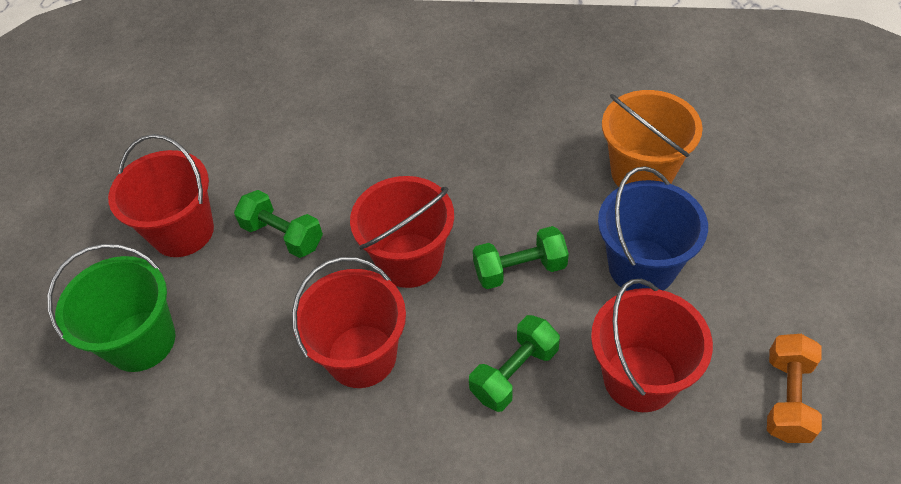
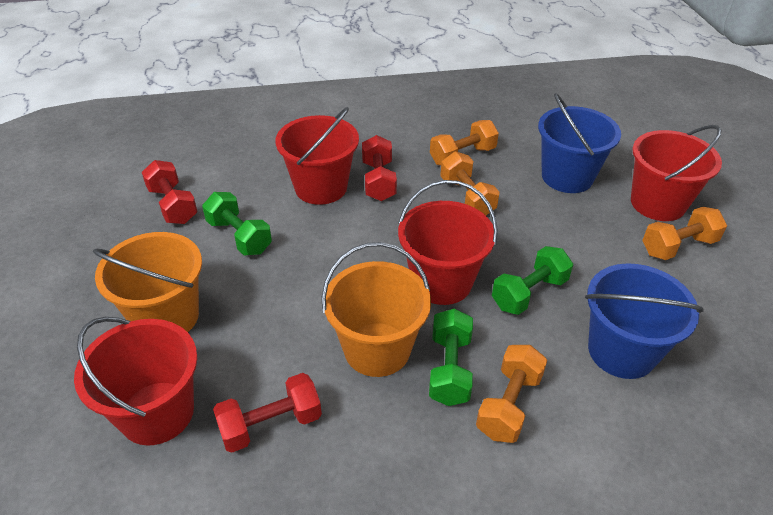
blue bucket: 1 -> 2
green bucket: 1 -> 0
orange bucket: 1 -> 2
orange dumbbell: 1 -> 4
red dumbbell: 0 -> 3

